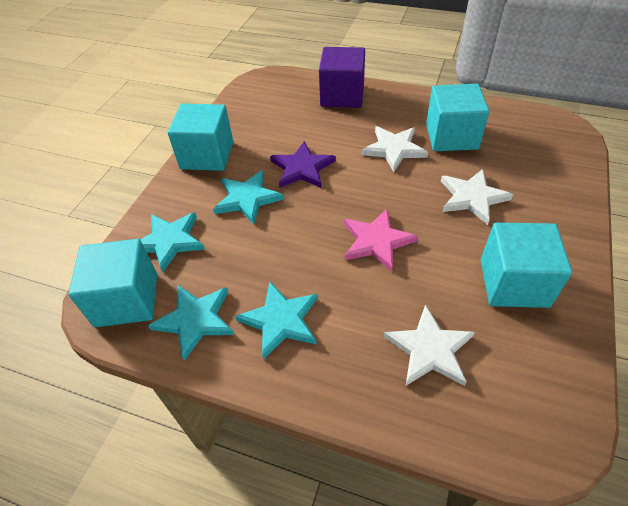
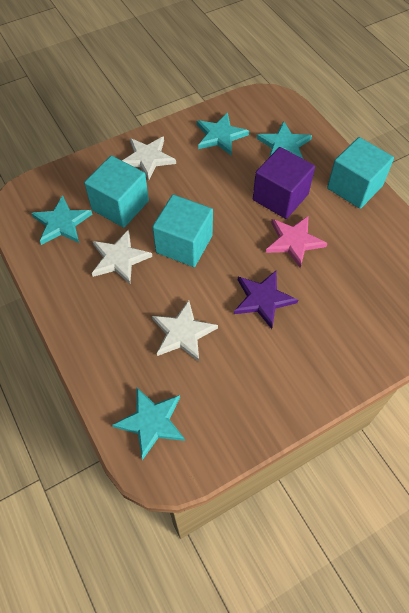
turquoise cube: 4 -> 3

